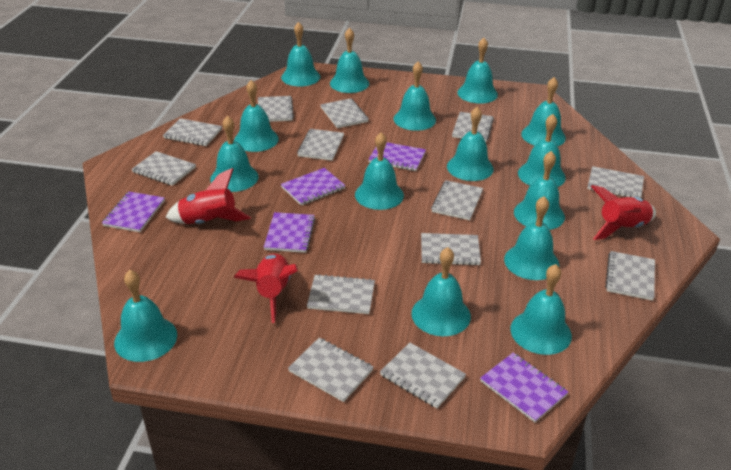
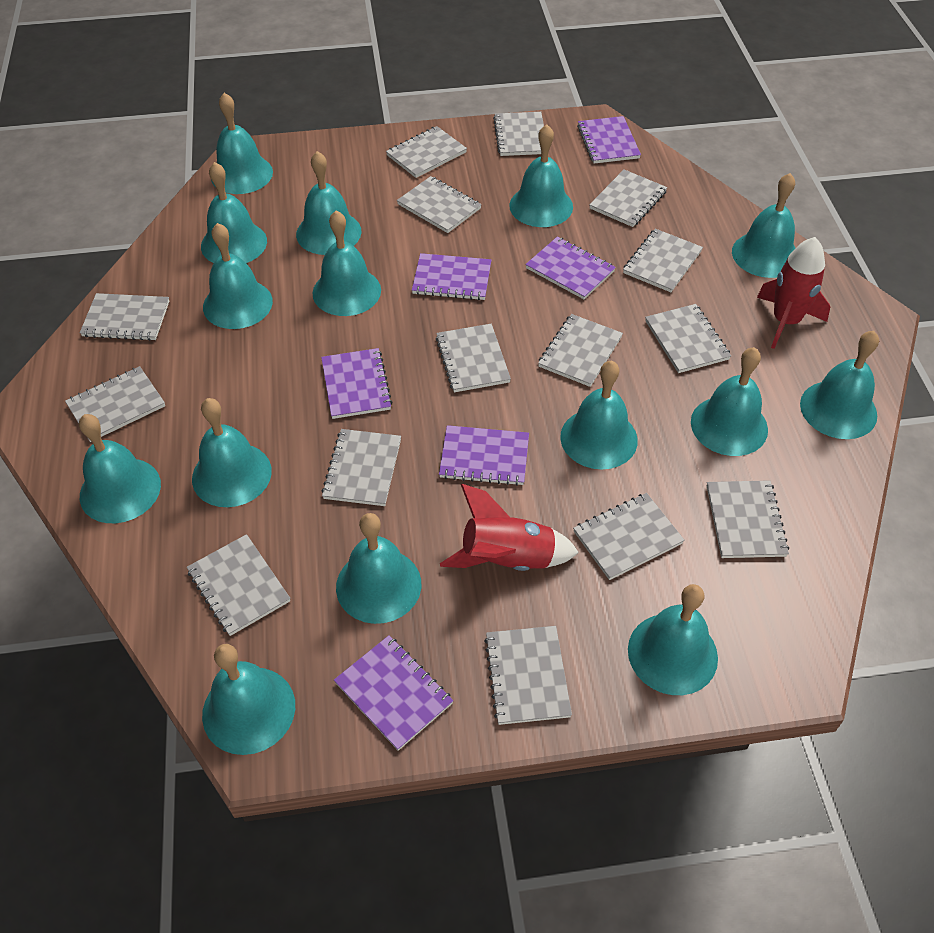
grey notebook: 13 -> 15
purple notebook: 5 -> 6
red rocket: 3 -> 2

